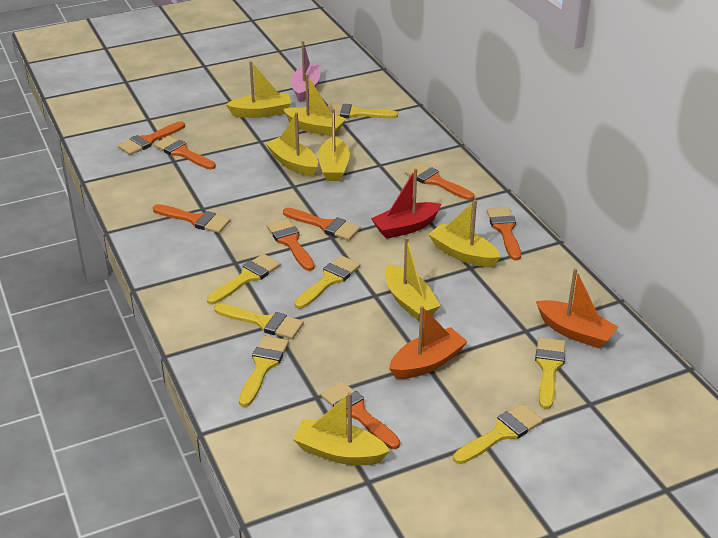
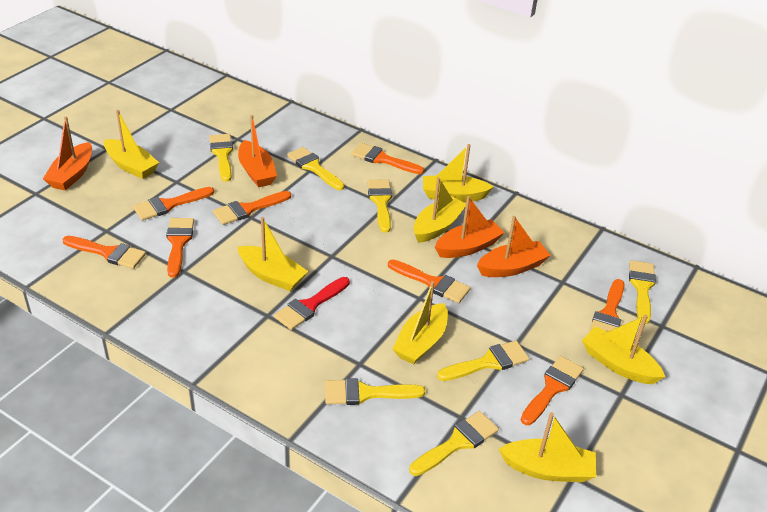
orange boat: 2 -> 4
pink boat: 1 -> 0
red boat: 1 -> 0
red brush: 0 -> 1

